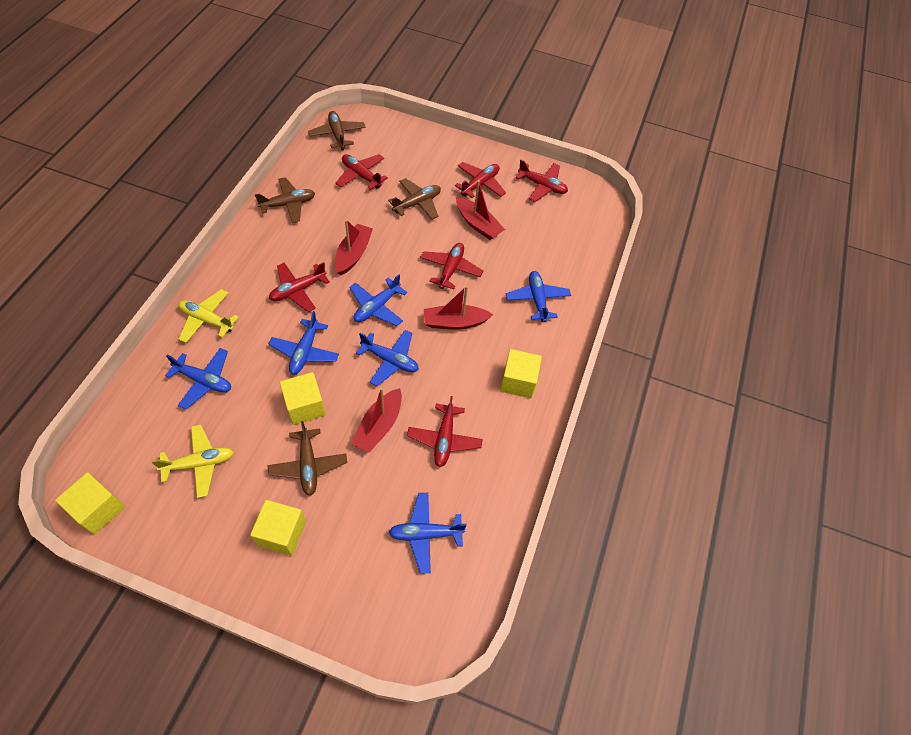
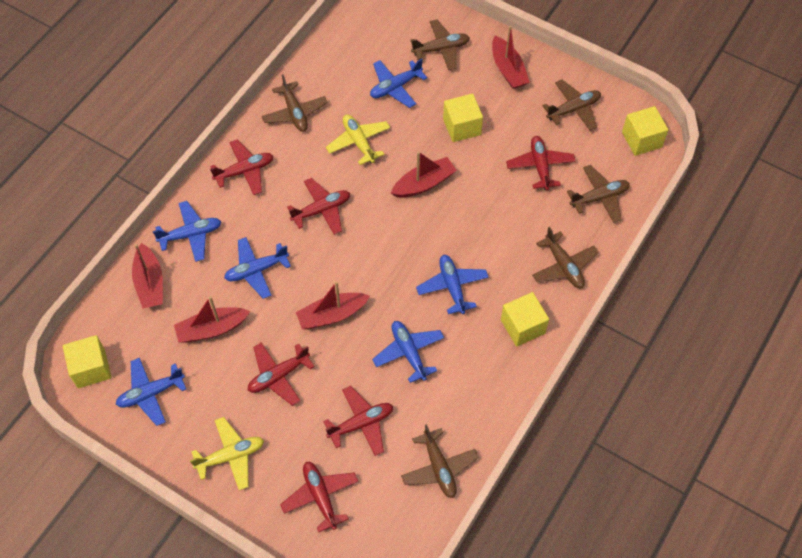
brown plane: 4 -> 6
red boat: 4 -> 5

